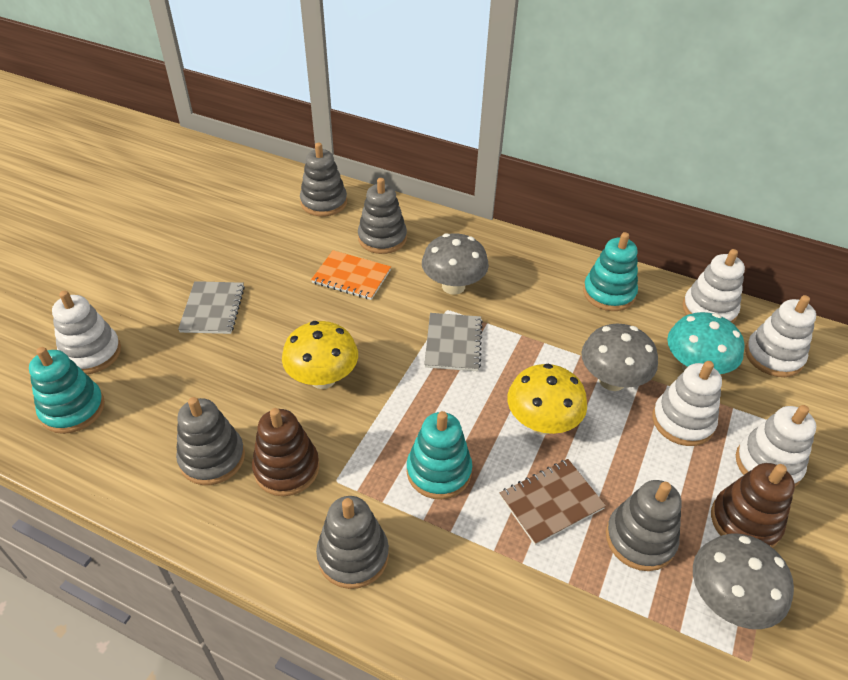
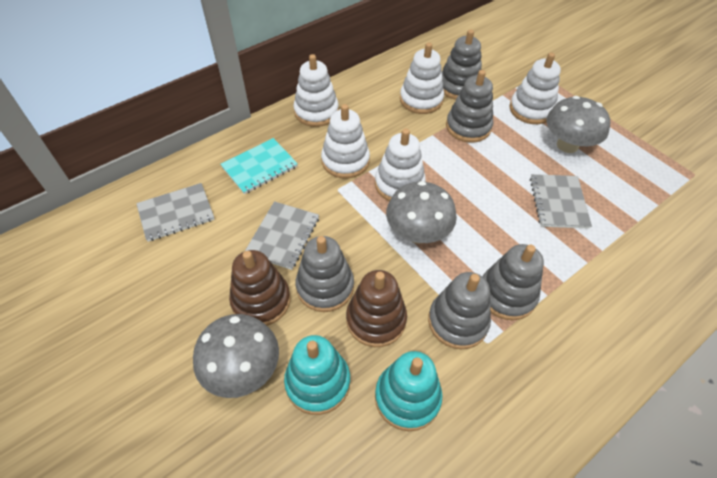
brown notebook: 1 -> 0
grey notebook: 2 -> 3
orange notebook: 1 -> 0
turquoise mushroom: 1 -> 0
turquoise notebook: 0 -> 1
turquoise stacking toy: 3 -> 2
yellow mushroom: 2 -> 0

